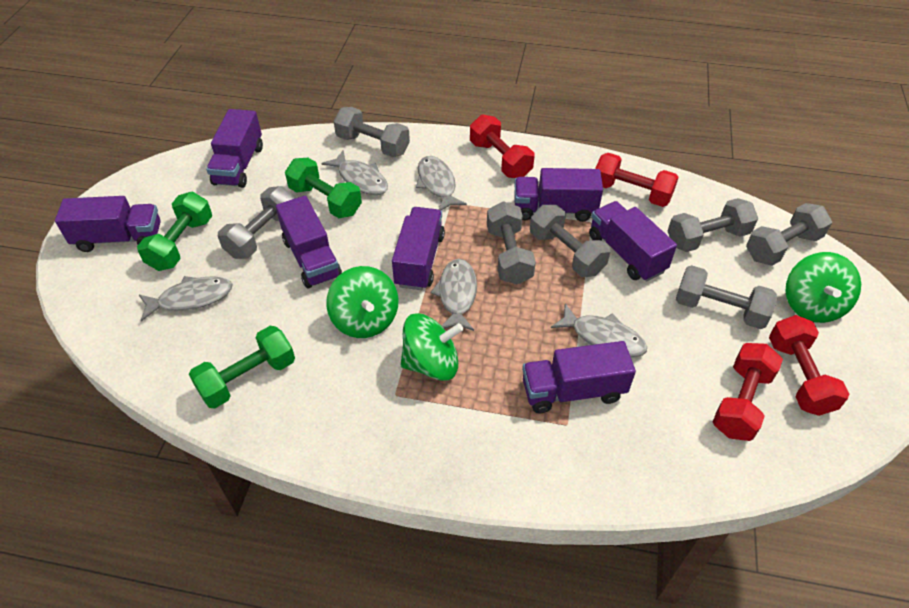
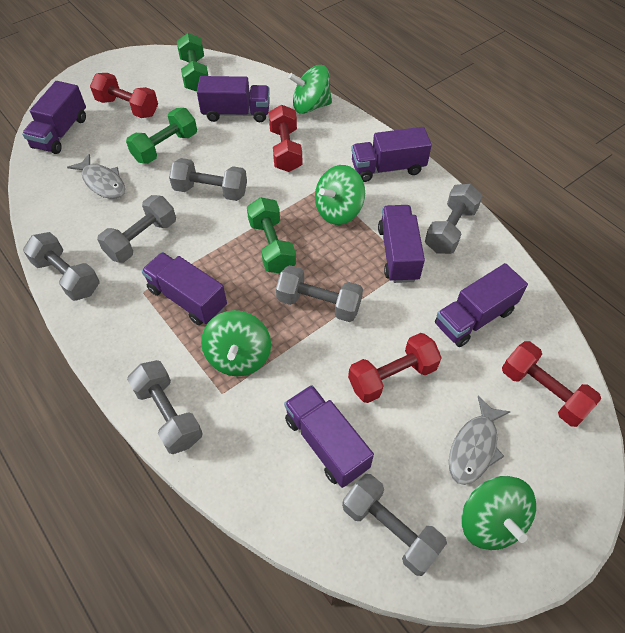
green spinning top: 3 -> 4
grey fish: 5 -> 2

